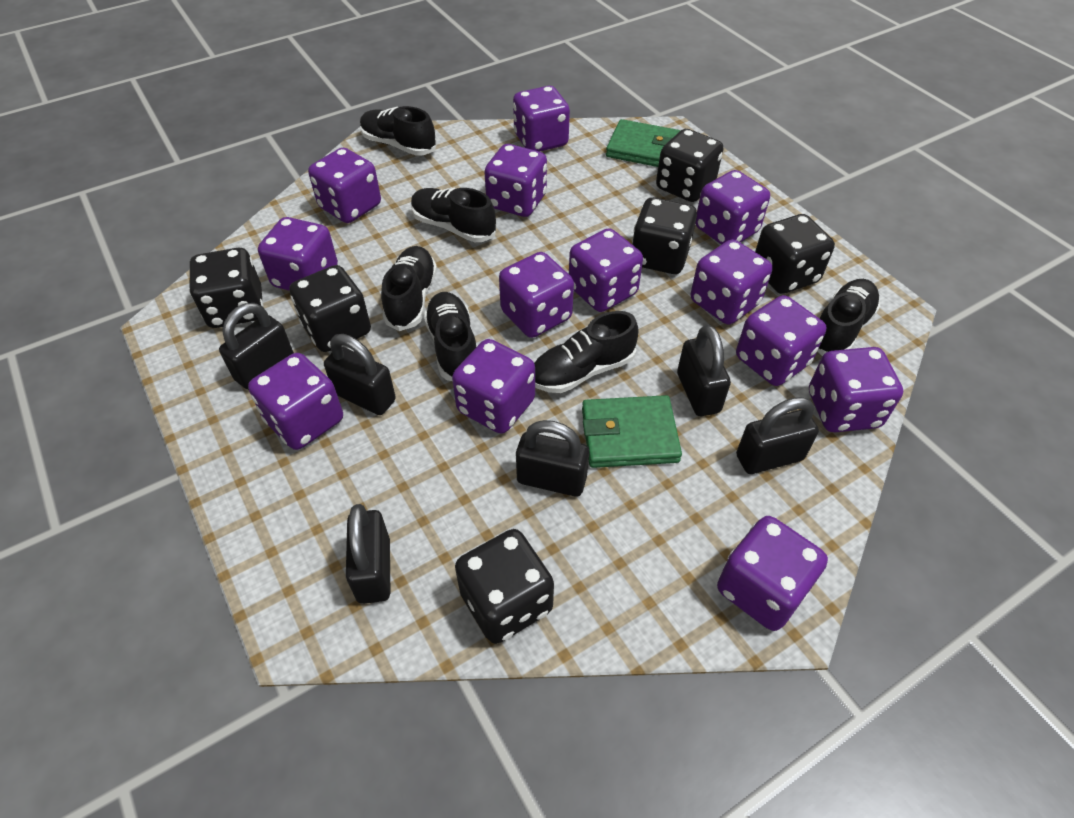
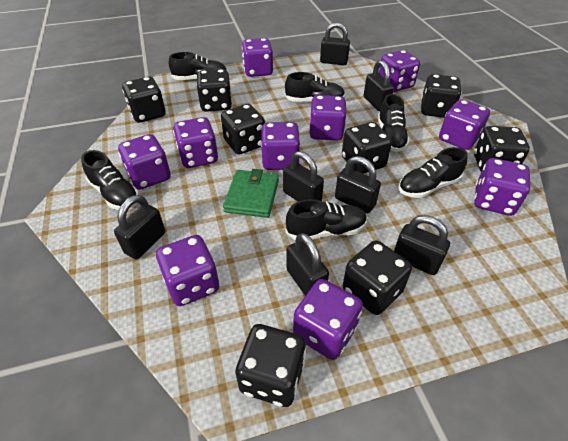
black dice: 6 -> 8
black padlock: 6 -> 7
green wallet: 2 -> 1
purple dice: 13 -> 10

